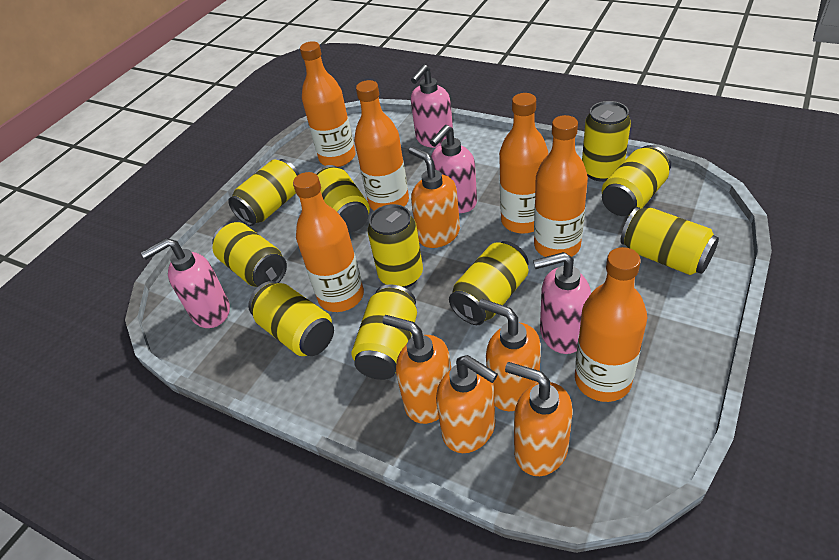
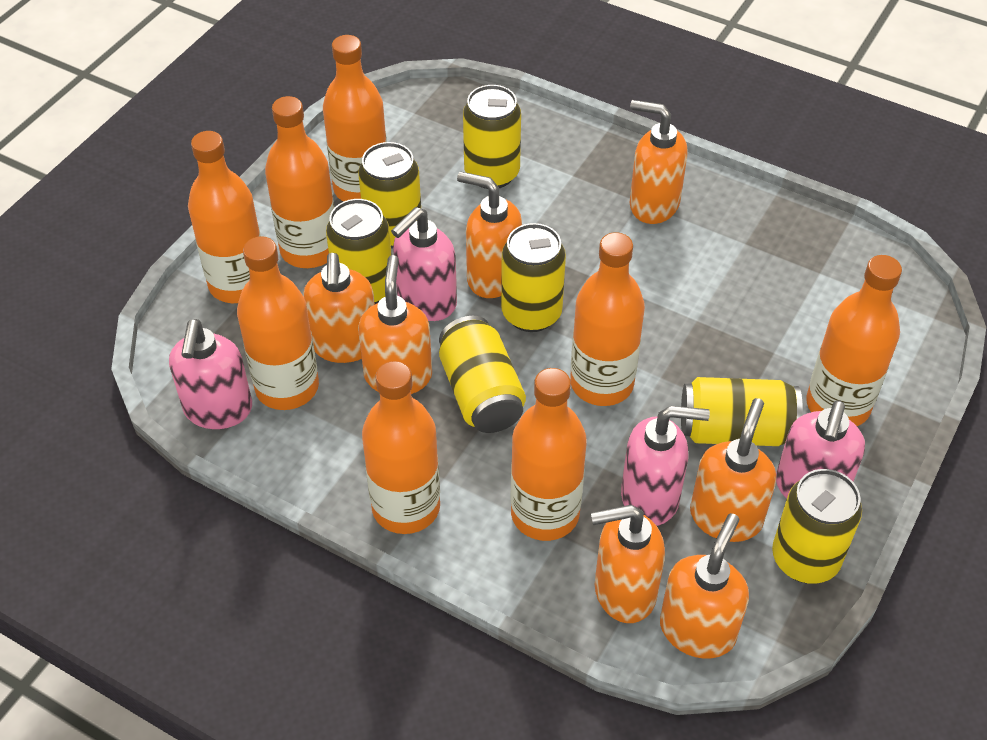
orange bottle: 6 -> 8
orange soap dispenser: 5 -> 7
yellow can: 10 -> 7

